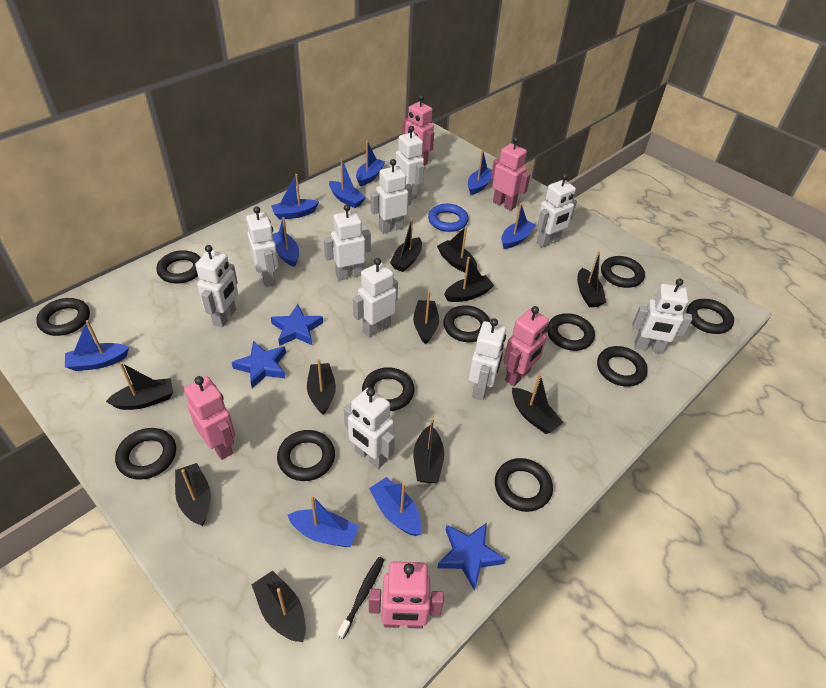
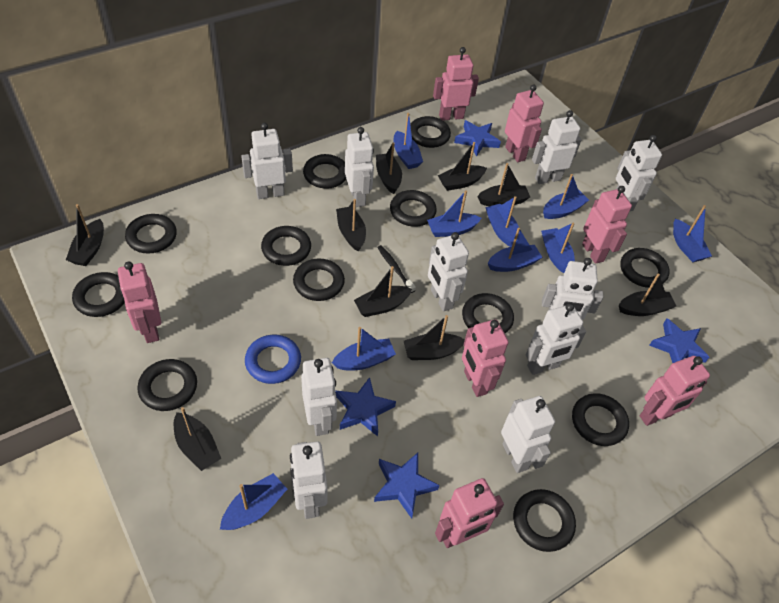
black boat: 11 -> 9
black ring: 11 -> 12
blue star: 3 -> 4
pink robot: 5 -> 7

